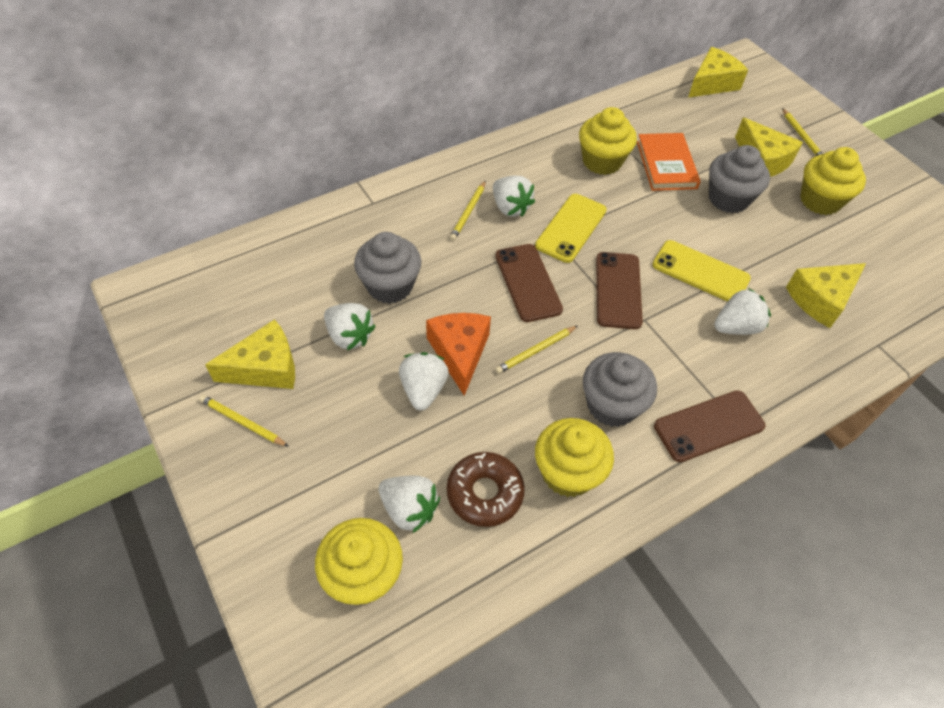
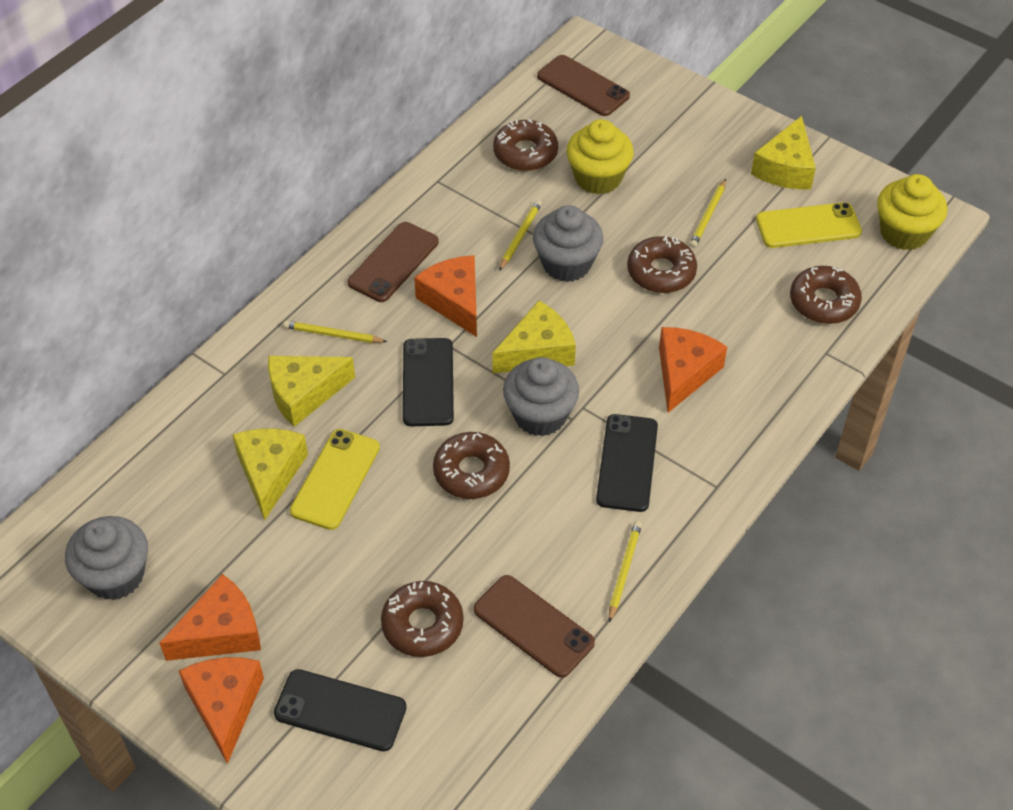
black phone: 0 -> 3
brown donut: 1 -> 5
orange book: 1 -> 0
orange cheese: 1 -> 4
white strawberry: 5 -> 0
yellow cupcake: 4 -> 2

